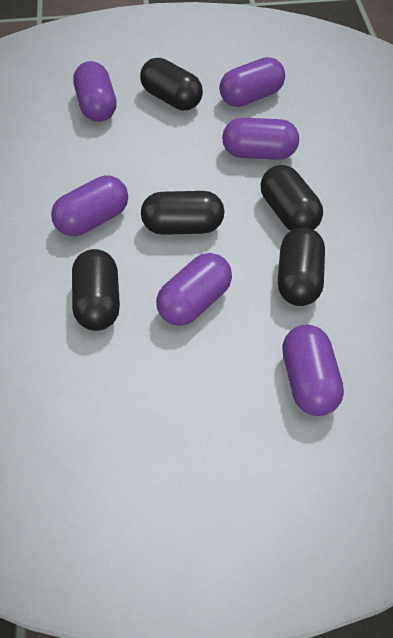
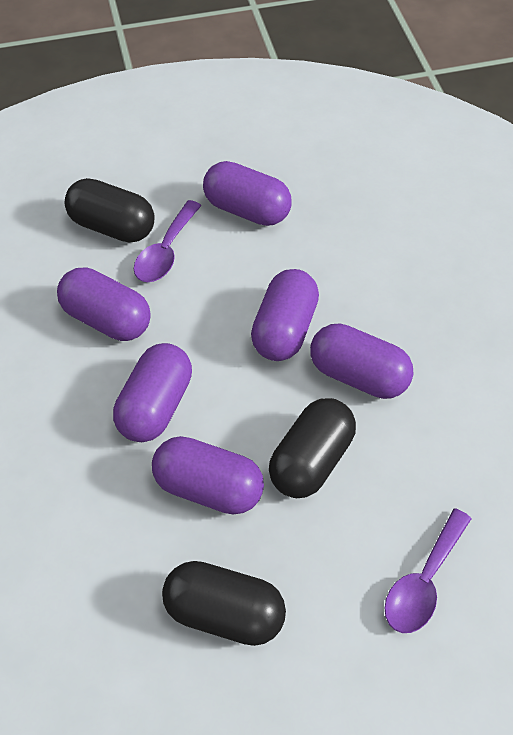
black capsule: 5 -> 3
purple spoon: 0 -> 2

